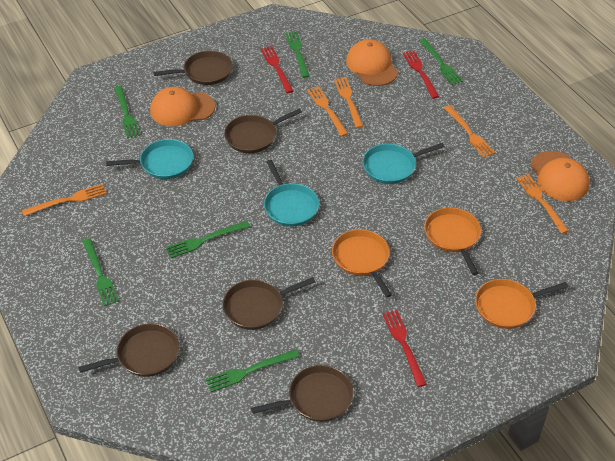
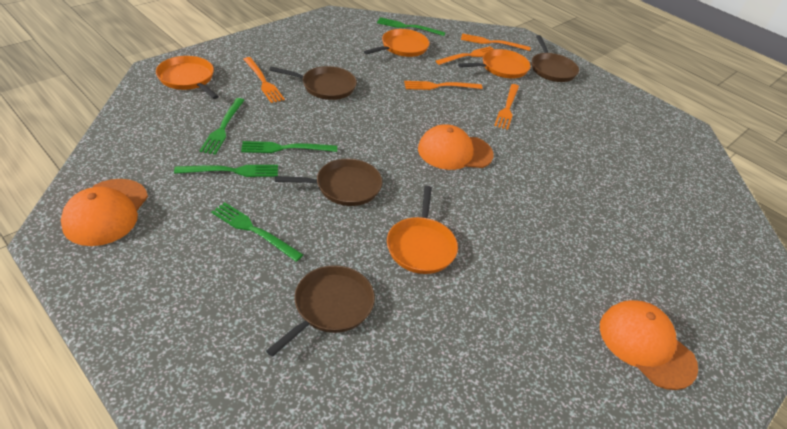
brown pan: 5 -> 4
green fork: 6 -> 5
orange pan: 3 -> 4
red fork: 3 -> 0
turquoise pan: 3 -> 0

